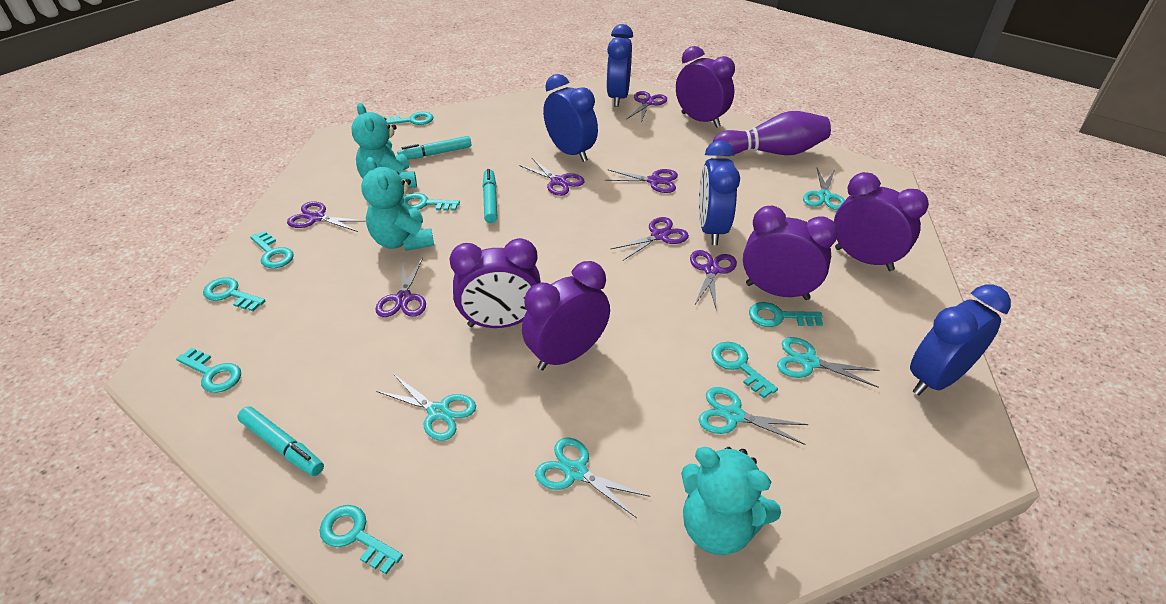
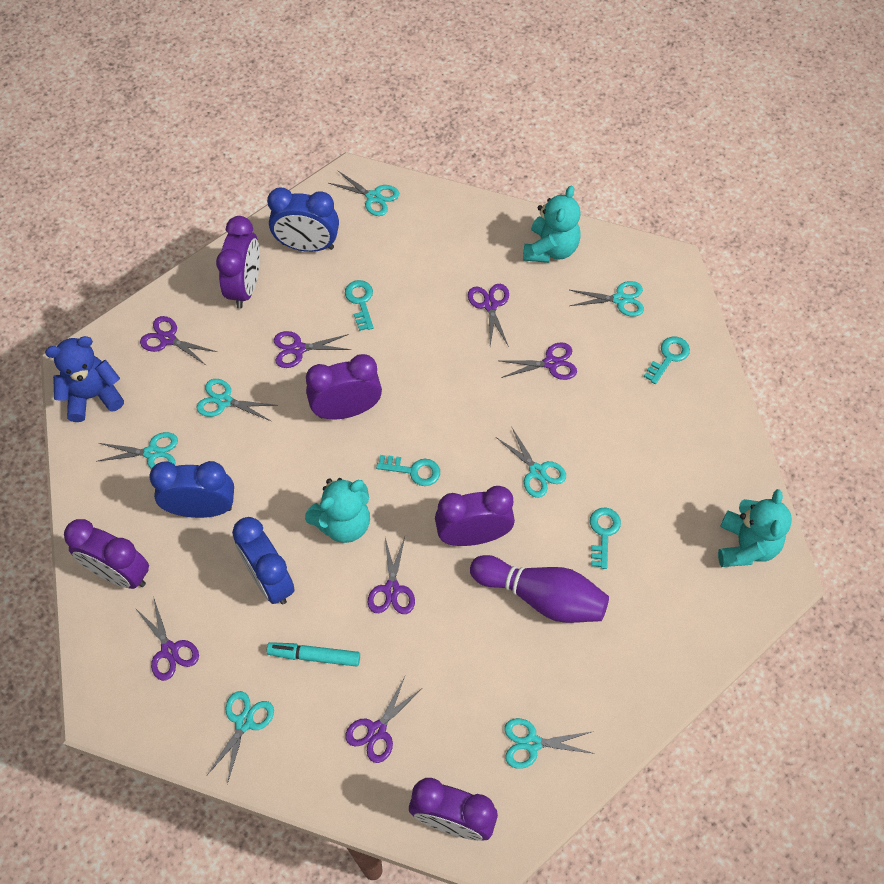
blue clock: 4 -> 3
blue teddy bear: 0 -> 1
turquoise key: 8 -> 4
turquoise marker: 3 -> 1
turquoise scissors: 5 -> 7

